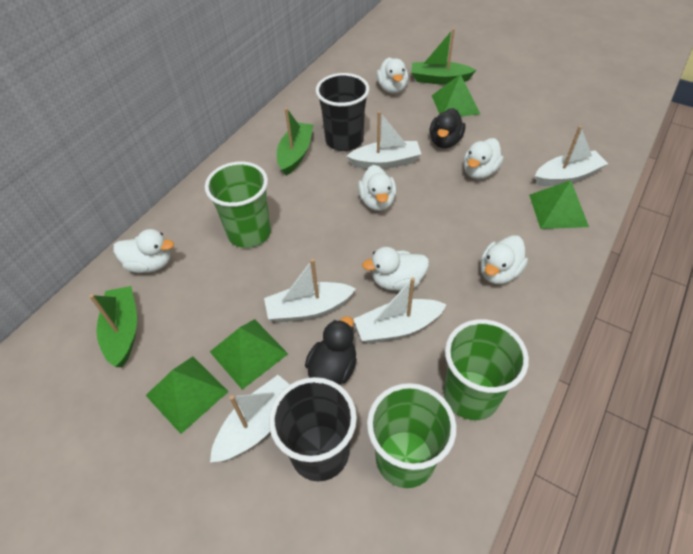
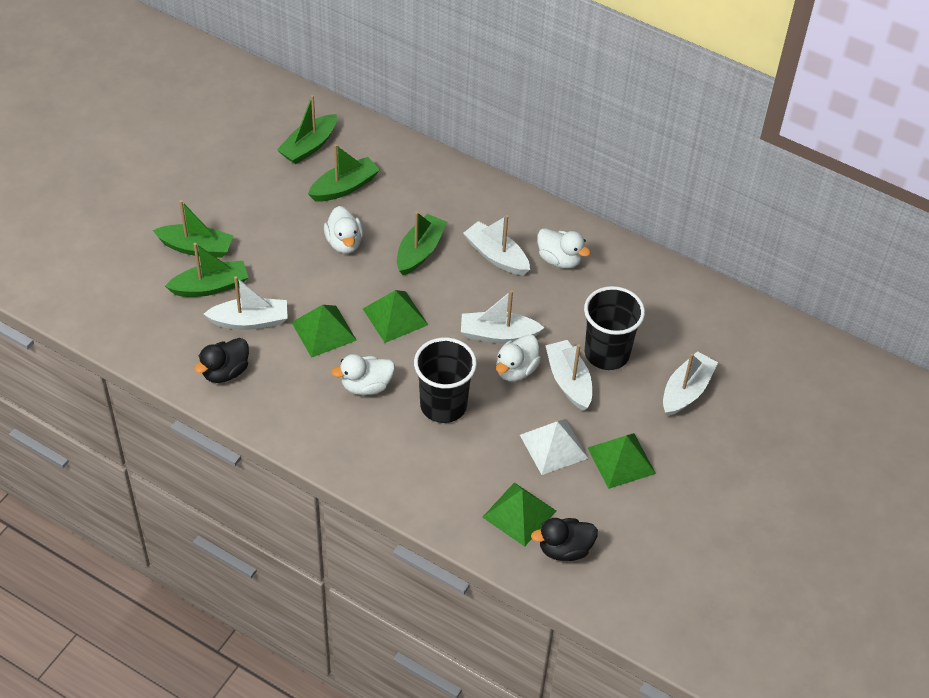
green boat: 3 -> 5
green cup: 3 -> 0
white duck: 6 -> 4
white pyramid: 0 -> 1

